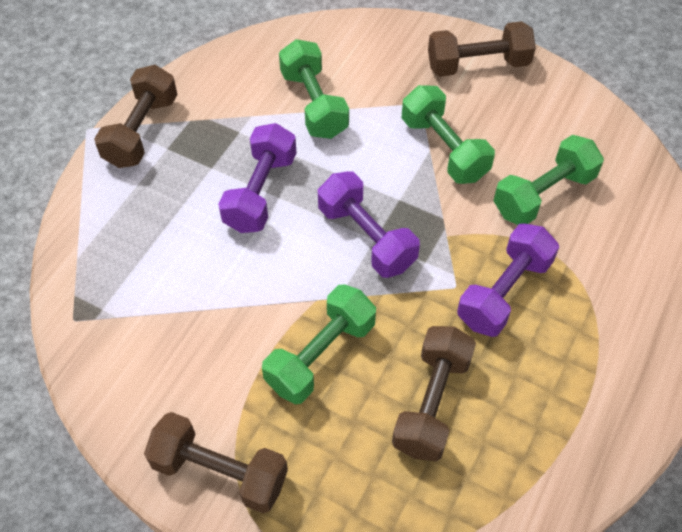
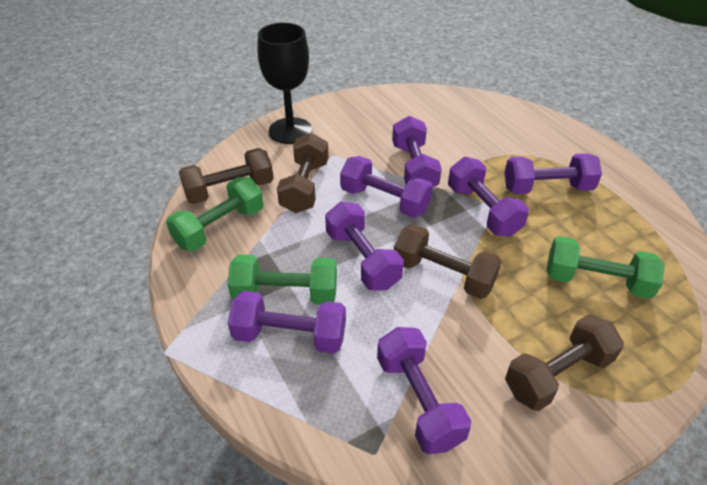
black goblet: 0 -> 1
green dumbbell: 4 -> 3
purple dumbbell: 3 -> 7

